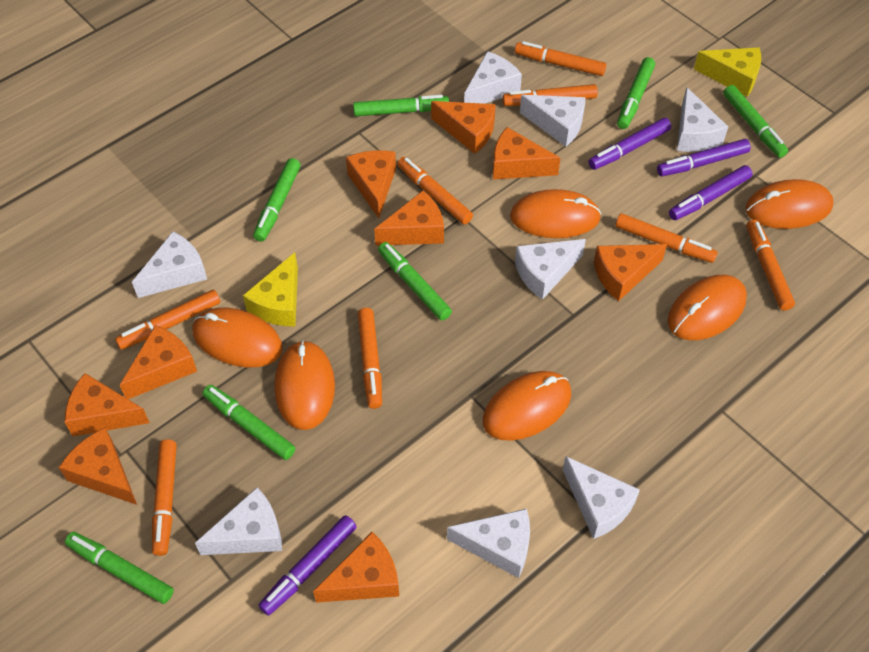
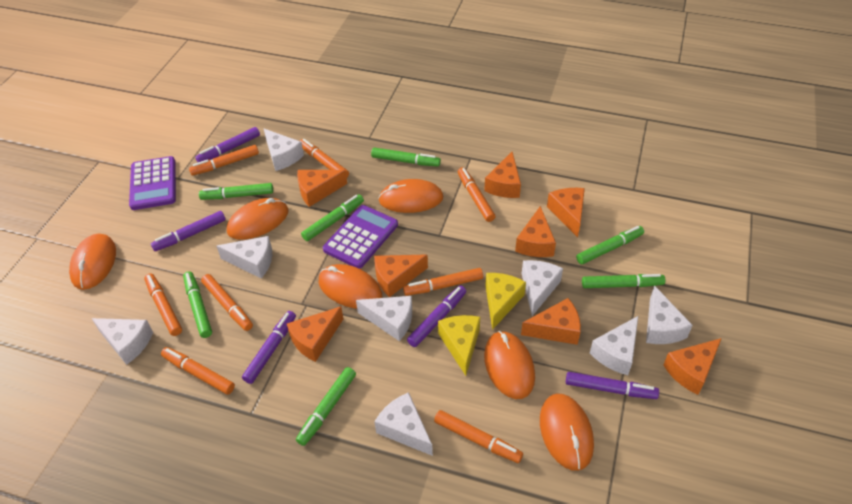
orange cheese: 9 -> 8
purple calculator: 0 -> 2
purple marker: 4 -> 5

